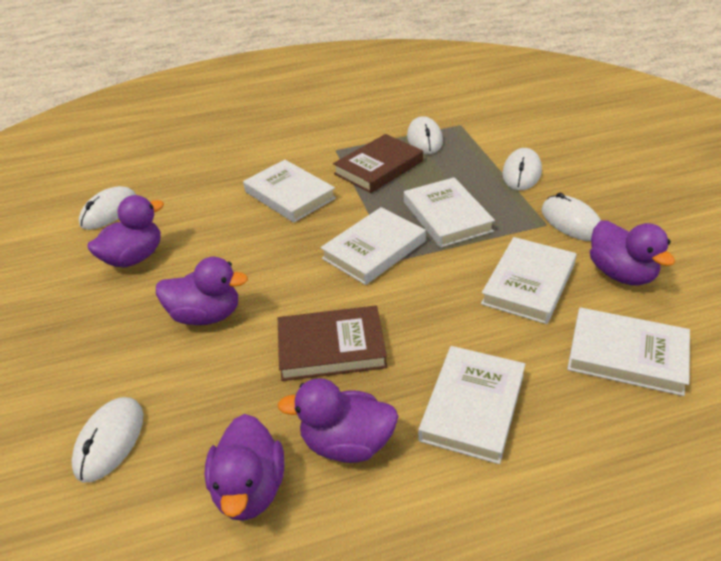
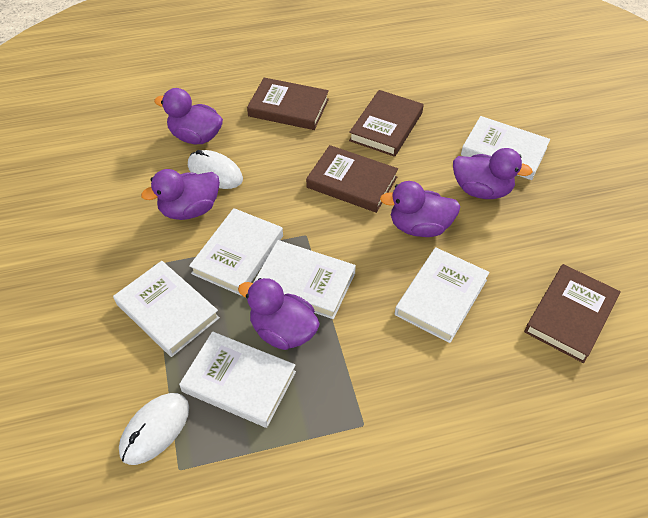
brown book: 2 -> 4
white mouse: 5 -> 2

